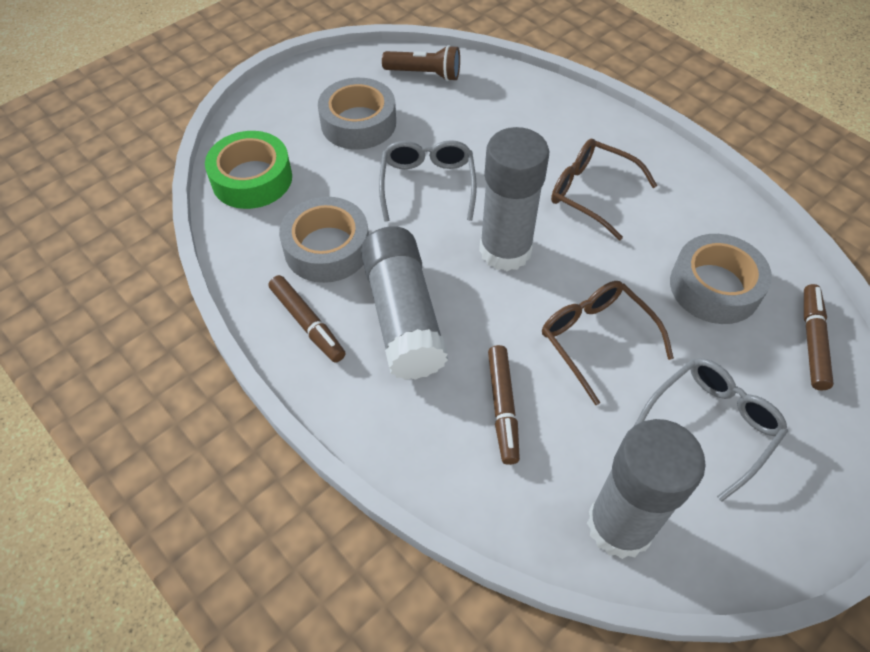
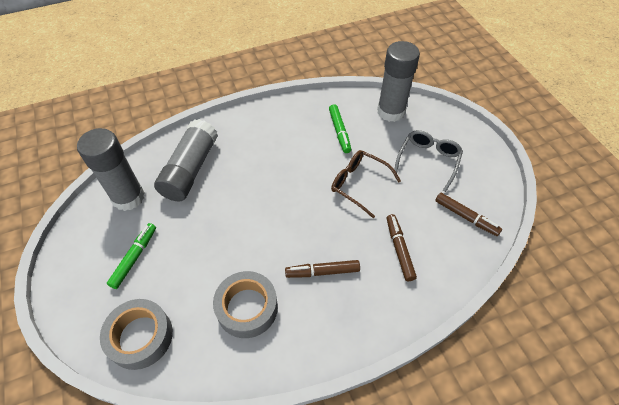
brown flashlight: 1 -> 0
brown glasses: 2 -> 1
green marker: 0 -> 2
green tape: 1 -> 0
grey glasses: 2 -> 1
grey tape: 3 -> 2

